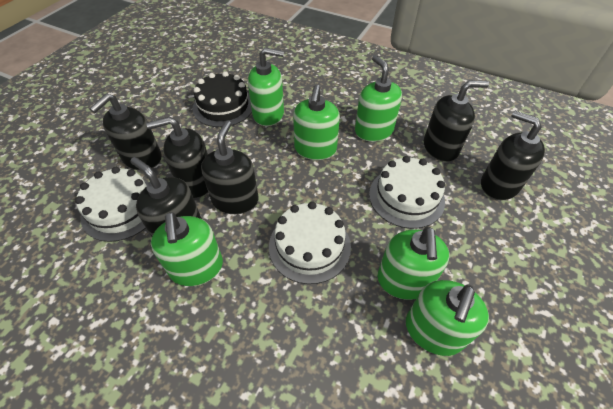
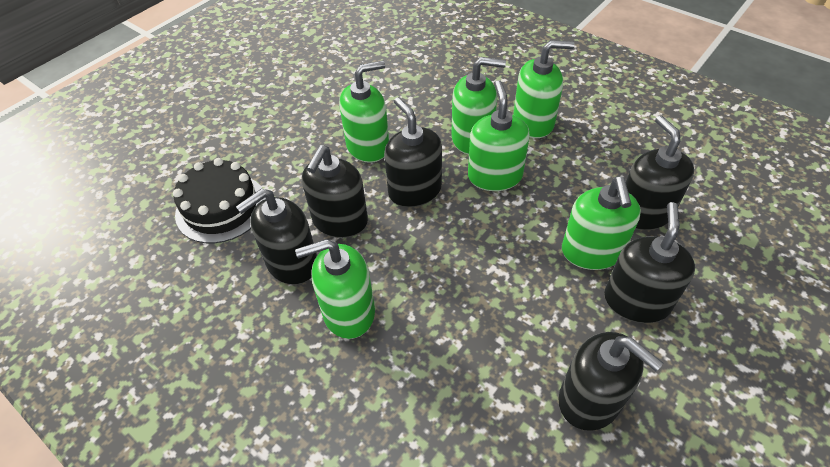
white cake: 3 -> 0

